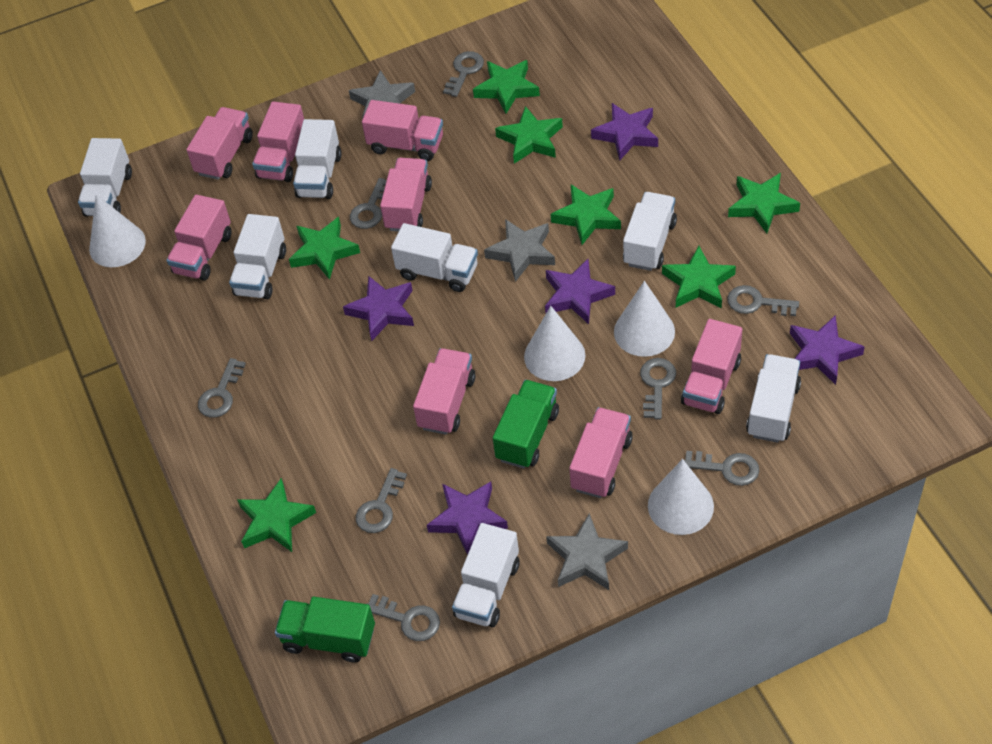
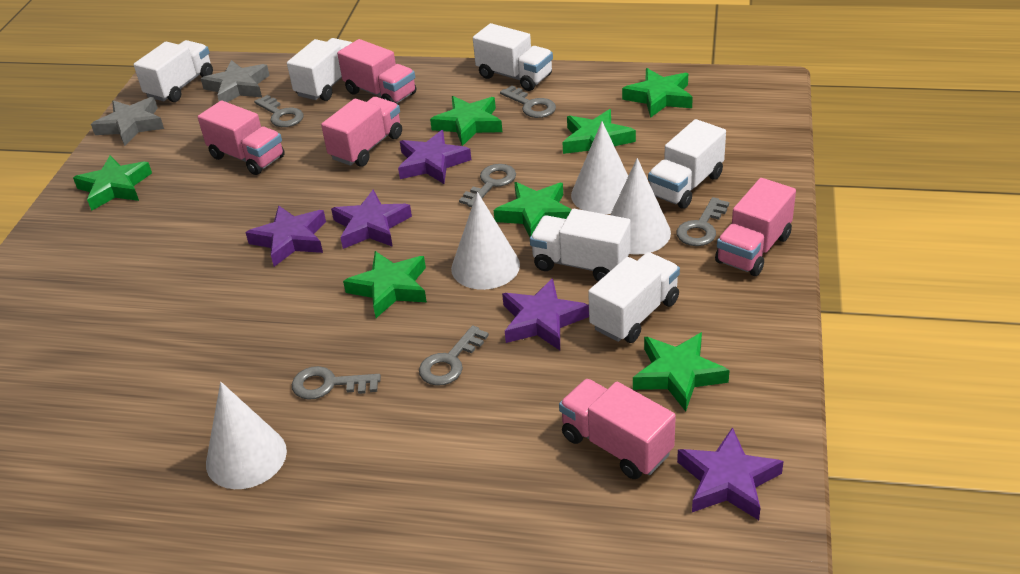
green truck: 2 -> 0
grey key: 8 -> 6
grey star: 3 -> 2
pink truck: 8 -> 5
white truck: 7 -> 6

